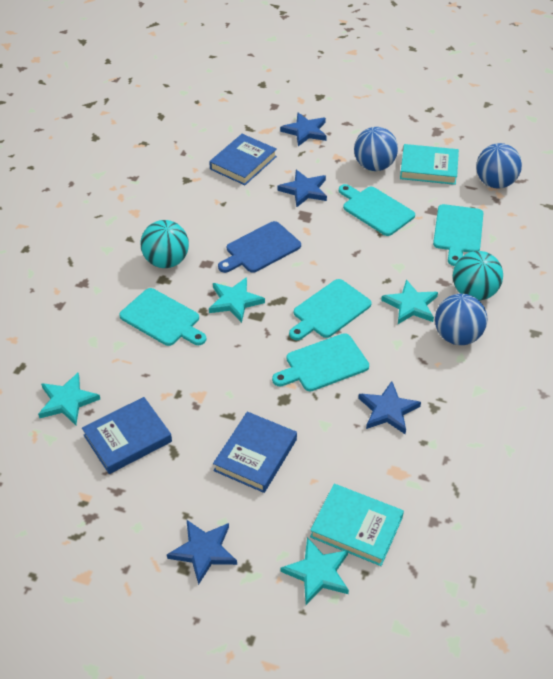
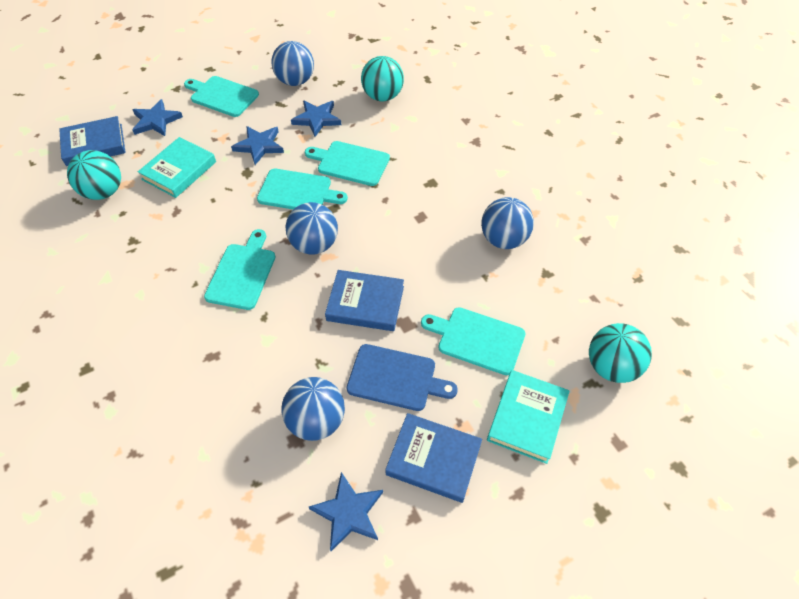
blue ball: 3 -> 4
turquoise ball: 2 -> 3
turquoise star: 4 -> 0

